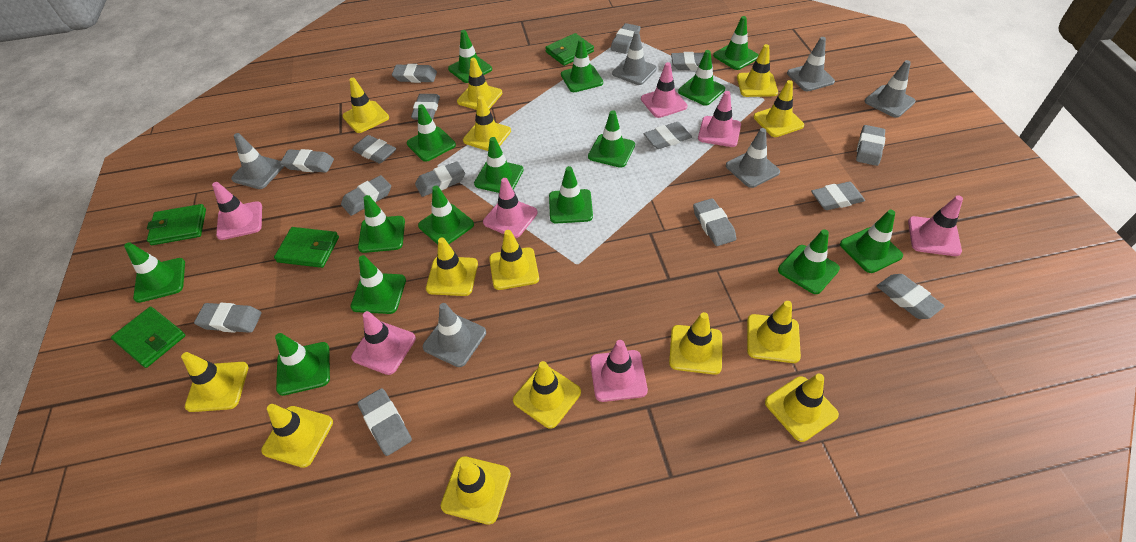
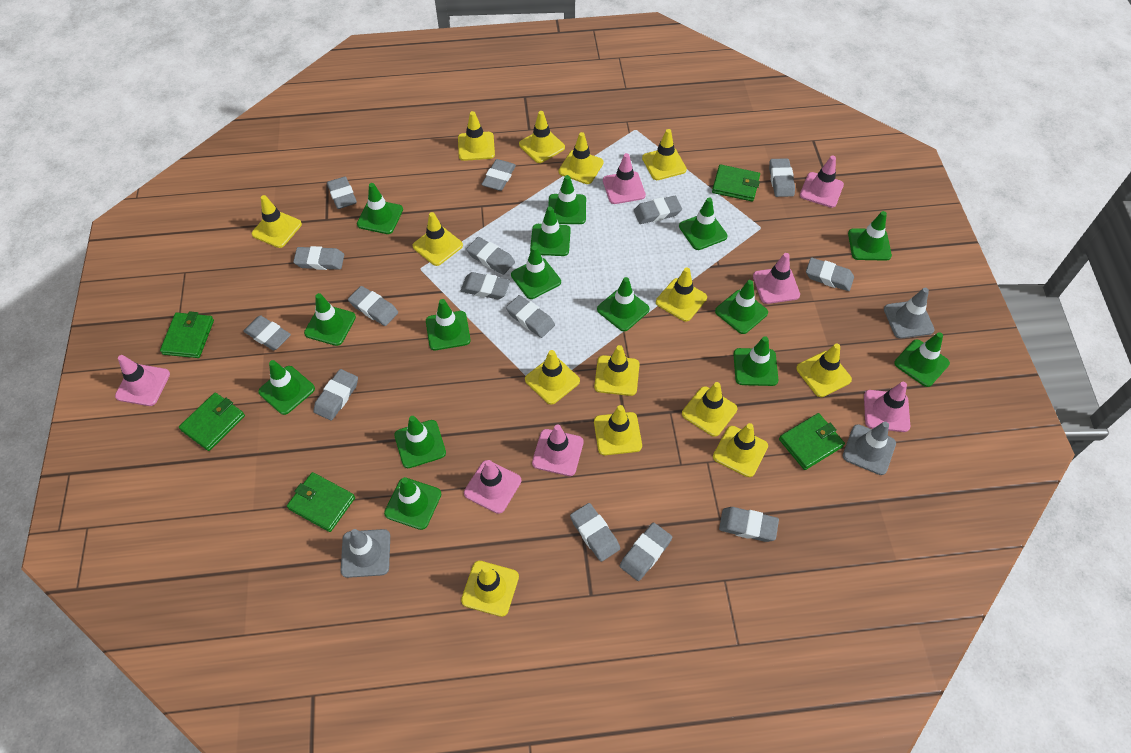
green wallet: 4 -> 5
grey traffic cone: 6 -> 3

